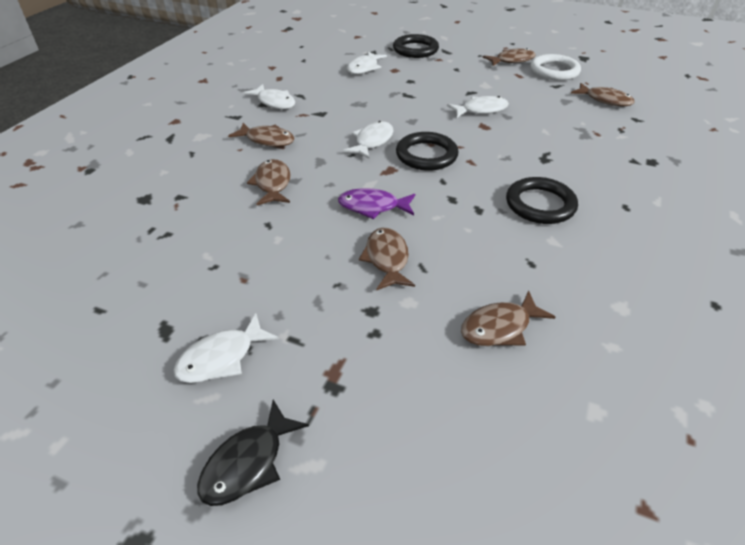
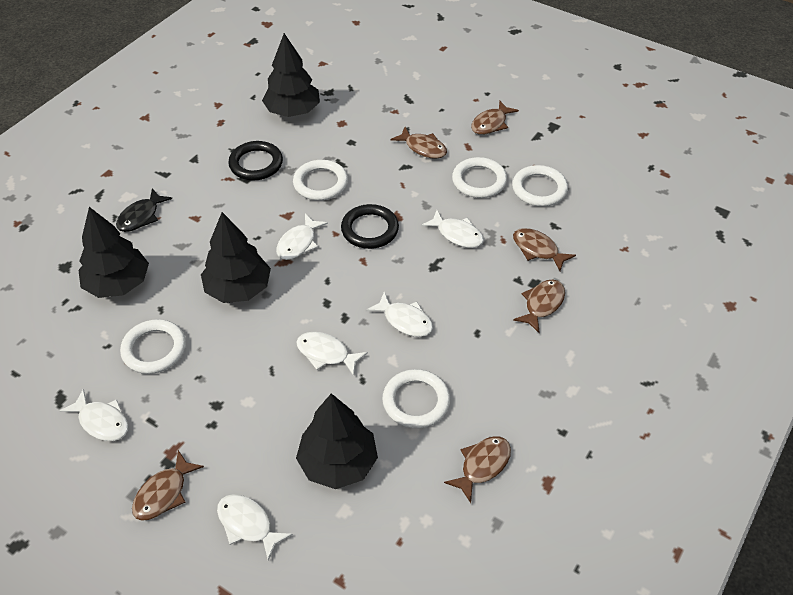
black ring: 3 -> 2
black tree: 0 -> 4
purple fish: 1 -> 0
white fish: 5 -> 6
white ring: 1 -> 5

